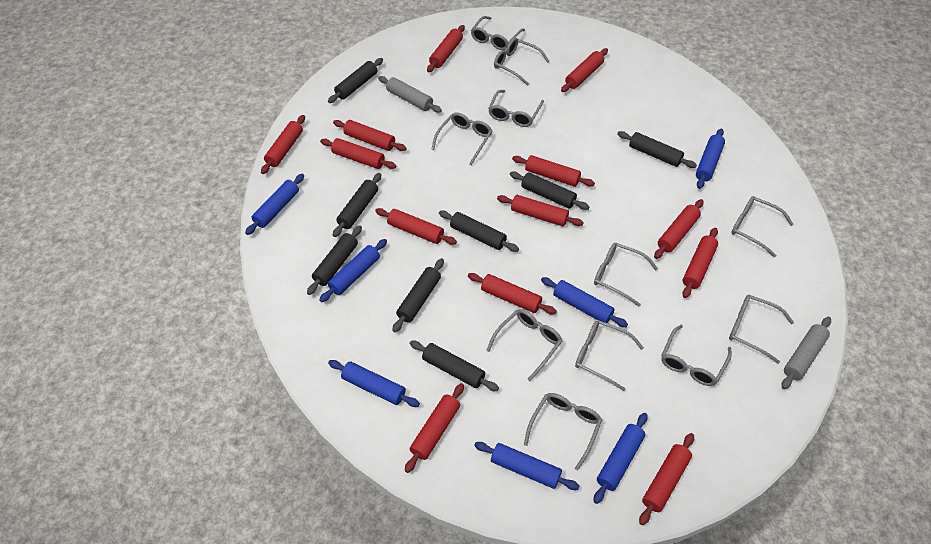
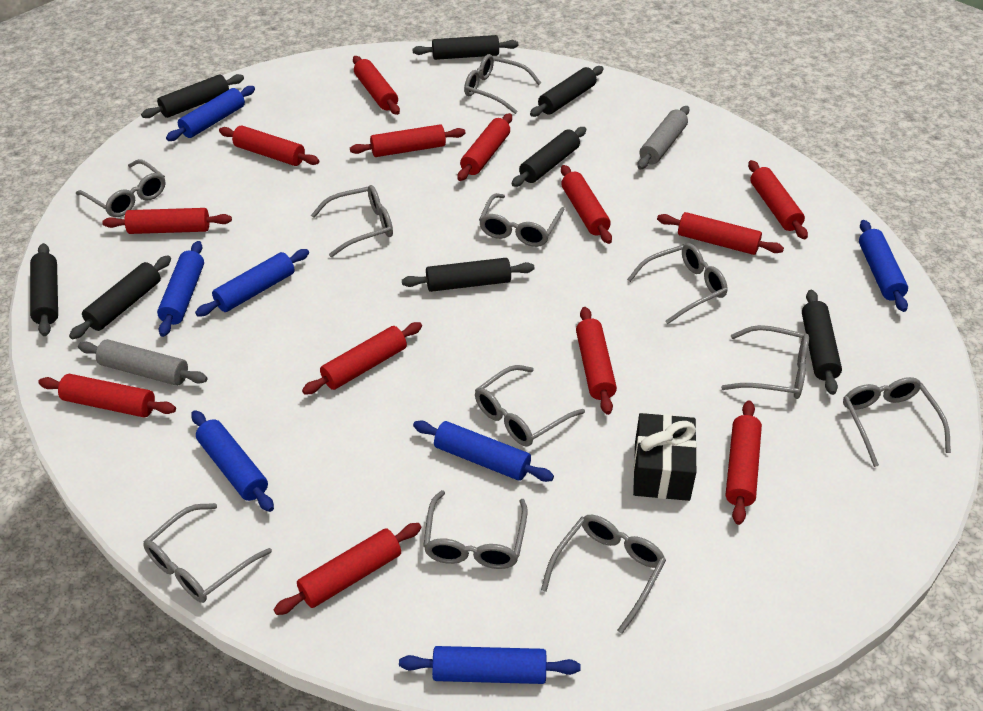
black gift: 0 -> 1

